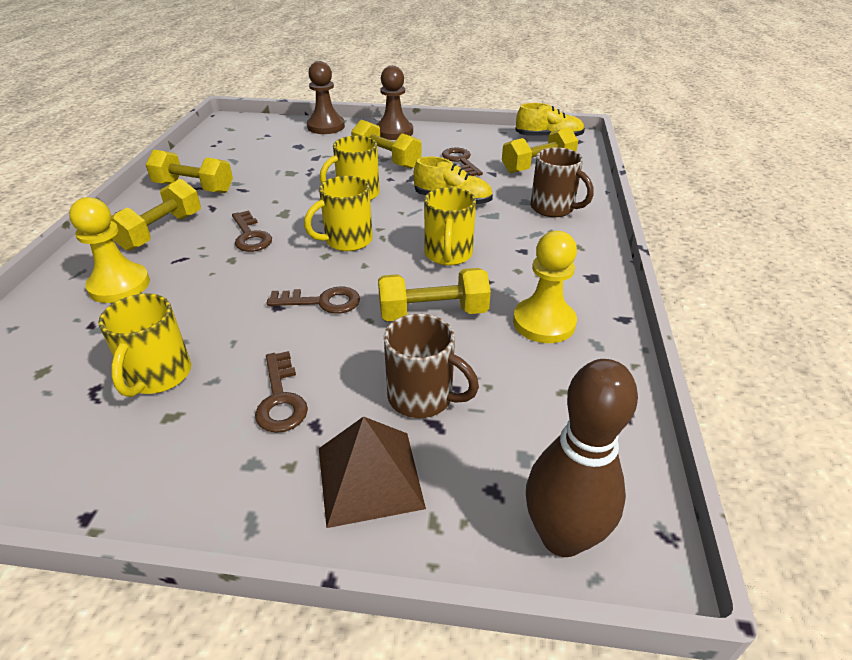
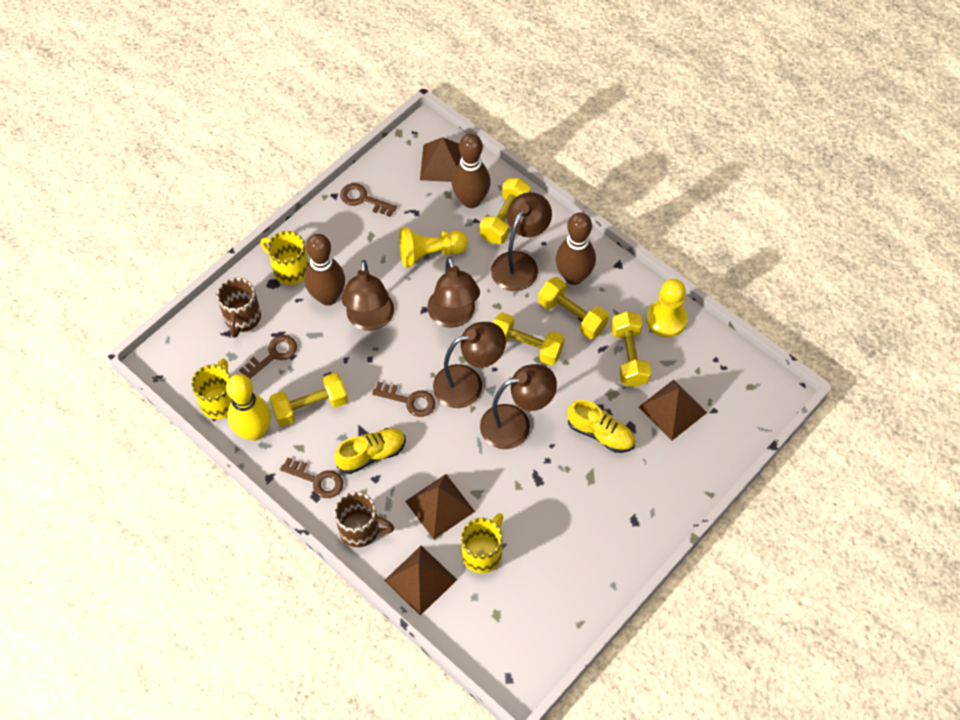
brown bowling pin: 1 -> 3
brown lamp: 0 -> 5
brown pawn: 2 -> 0
brown pyramid: 1 -> 4
yellow bowling pin: 0 -> 1
yellow mug: 4 -> 3

